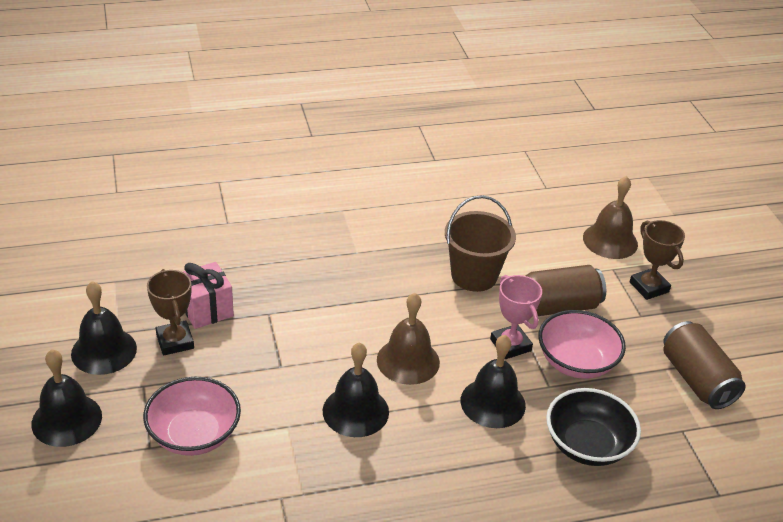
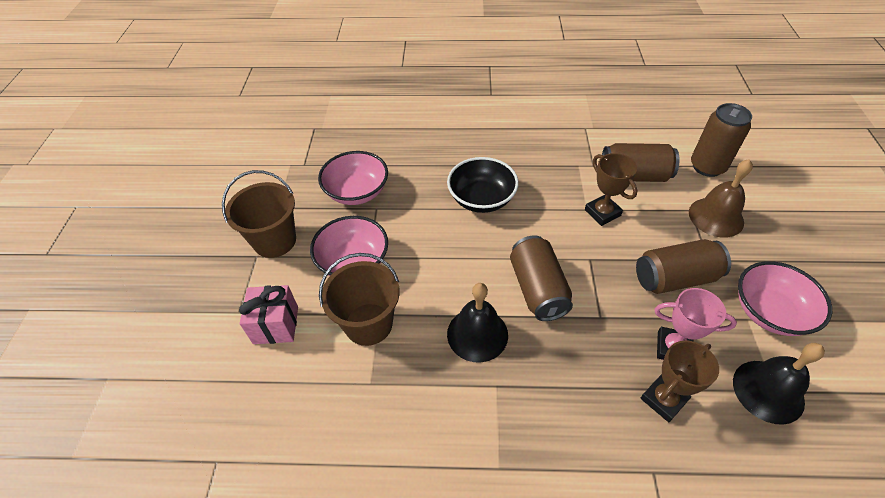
black bell: 4 -> 2
brown bell: 2 -> 1
brown bucket: 1 -> 2
brown can: 2 -> 4
pink bowl: 2 -> 3

